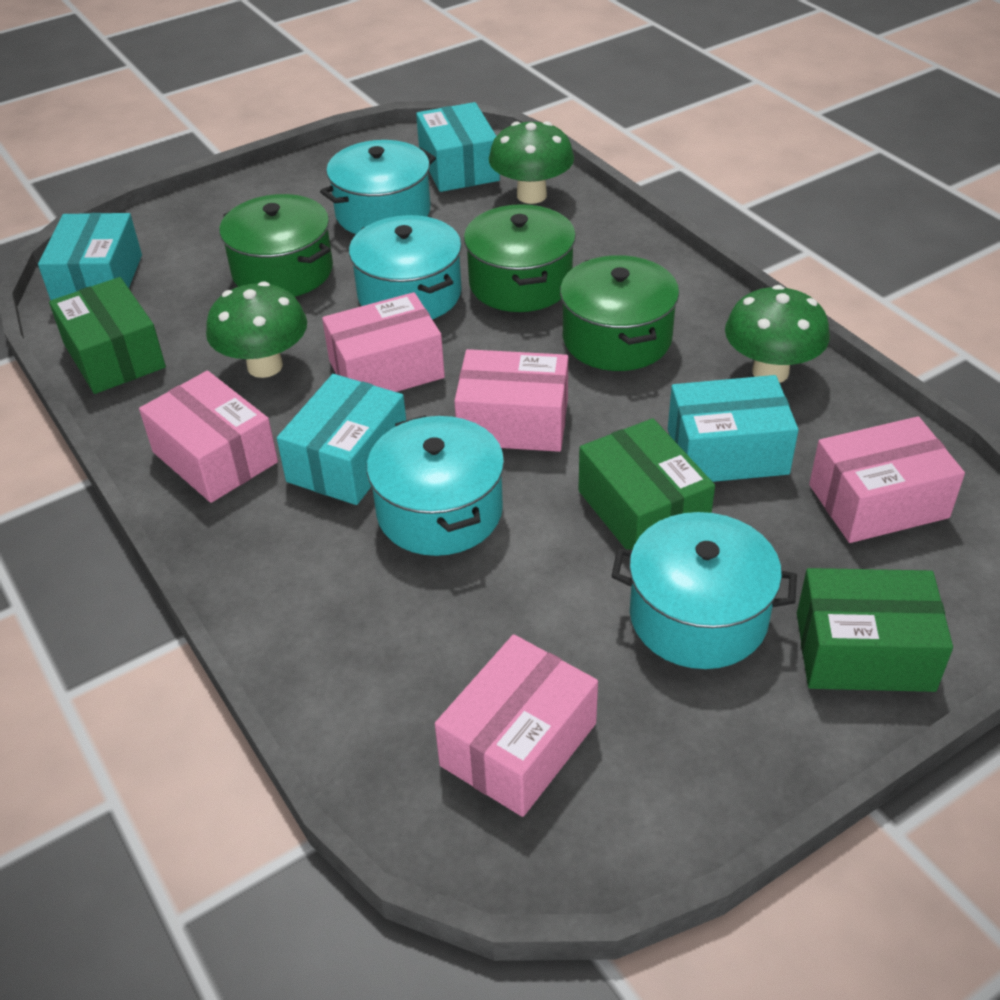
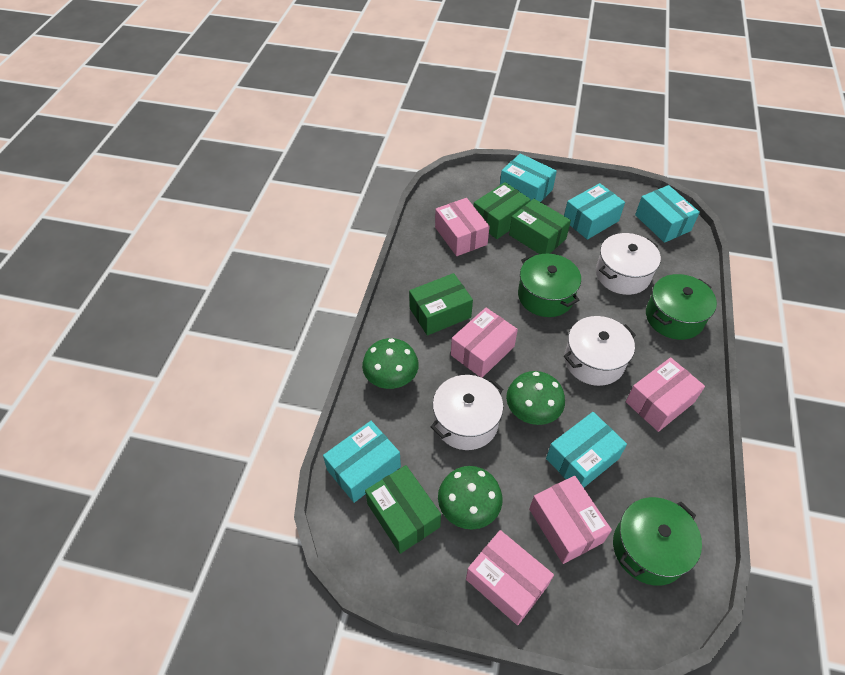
green box: 3 -> 4
turquoise box: 4 -> 5
turquoise pot: 4 -> 0
white pot: 0 -> 3

